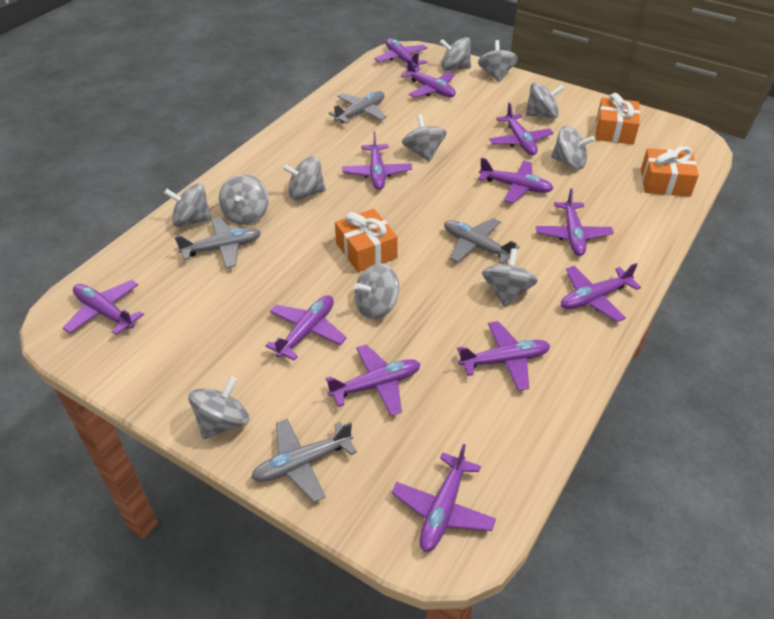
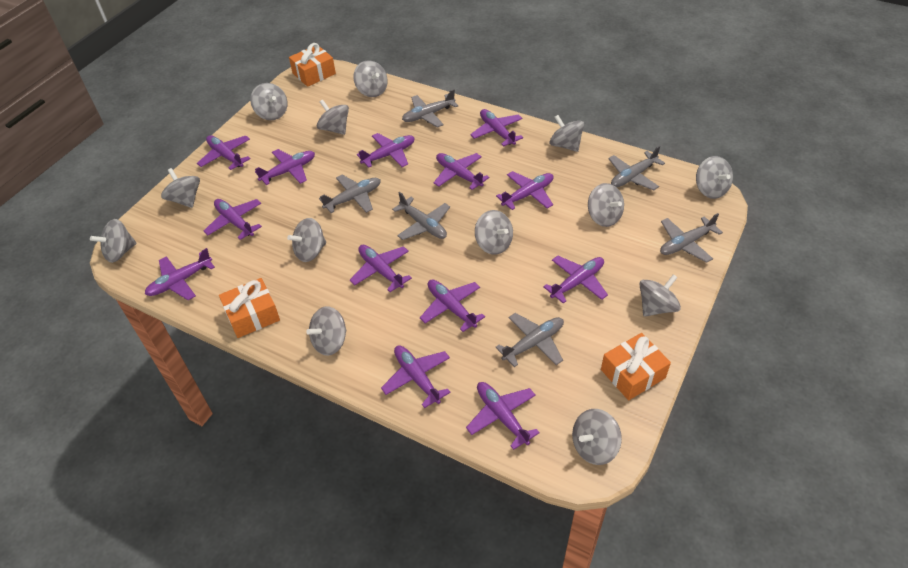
grey plane: 4 -> 6
grey spinning top: 11 -> 13
purple plane: 12 -> 13

